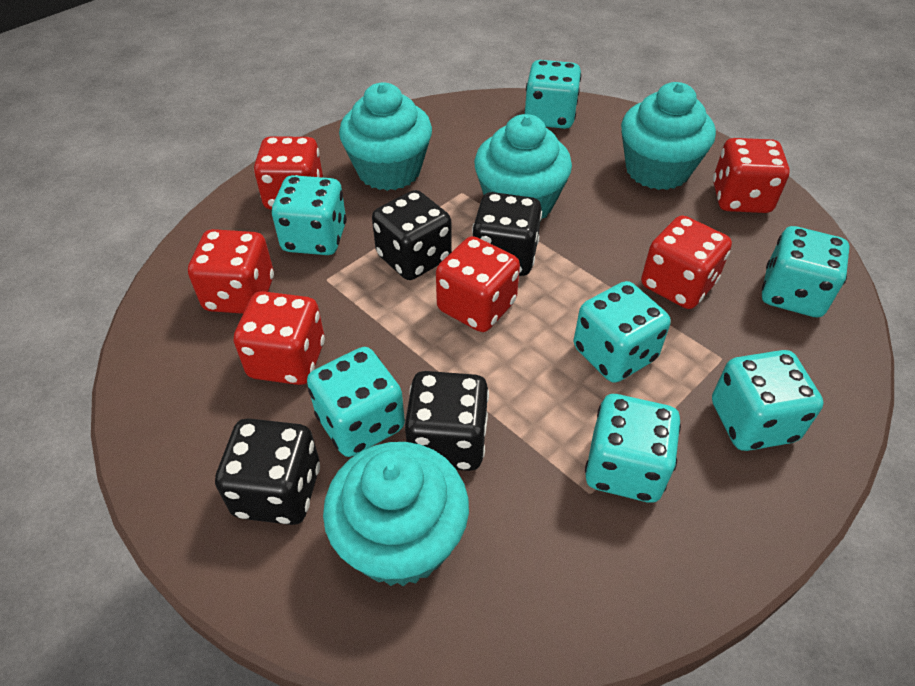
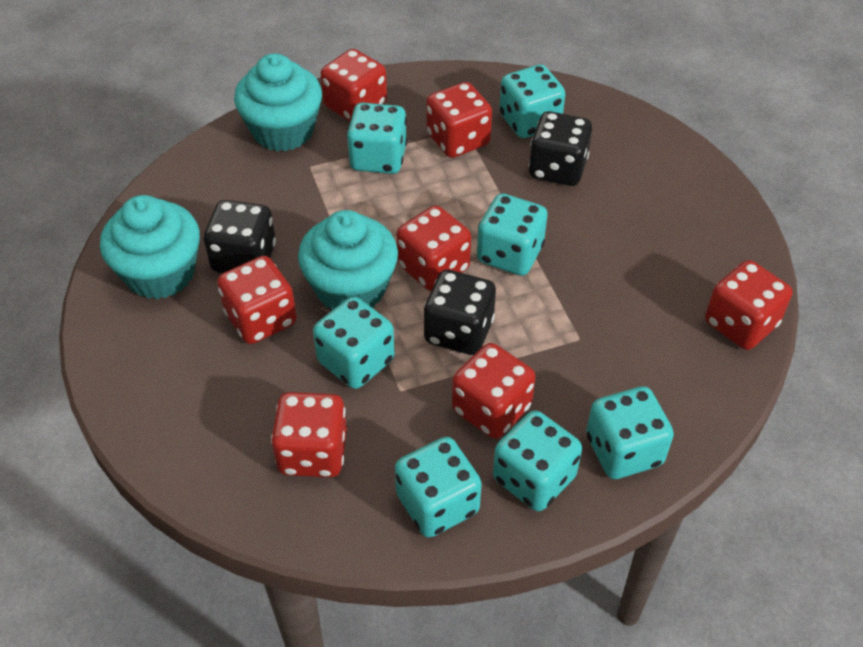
black dice: 4 -> 3
red dice: 6 -> 7
turquoise cupcake: 4 -> 3

